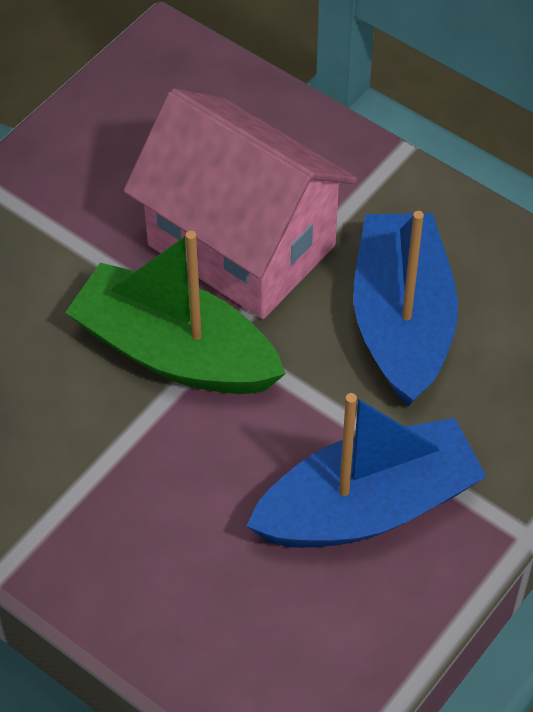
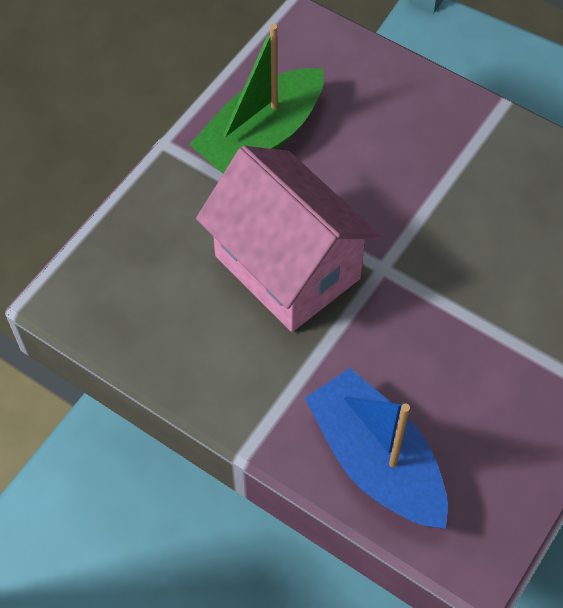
blue boat: 2 -> 1

